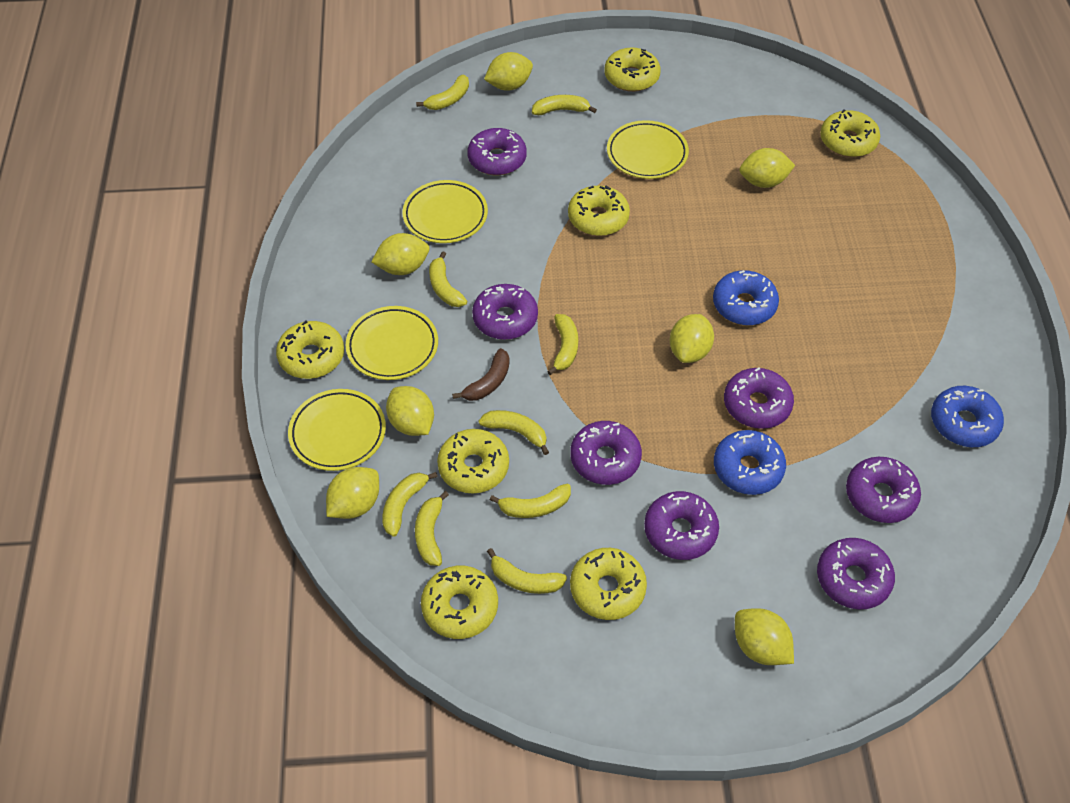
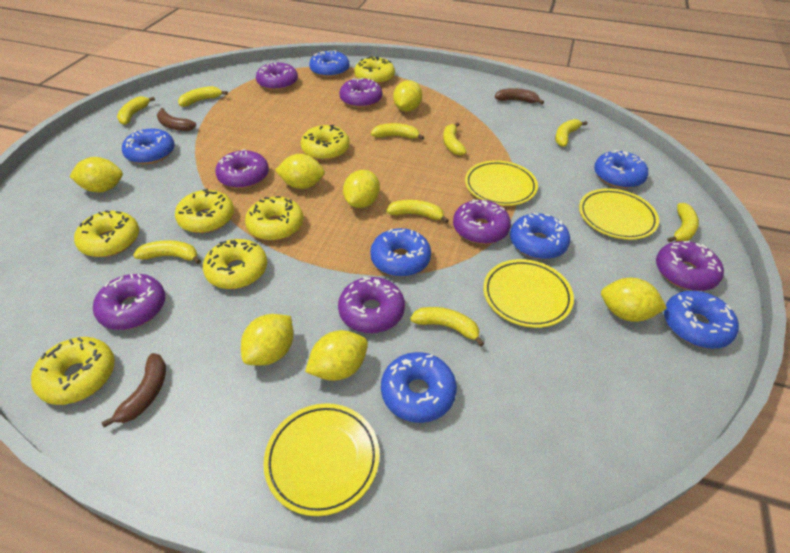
blue donut: 3 -> 7
brown banana: 1 -> 3

